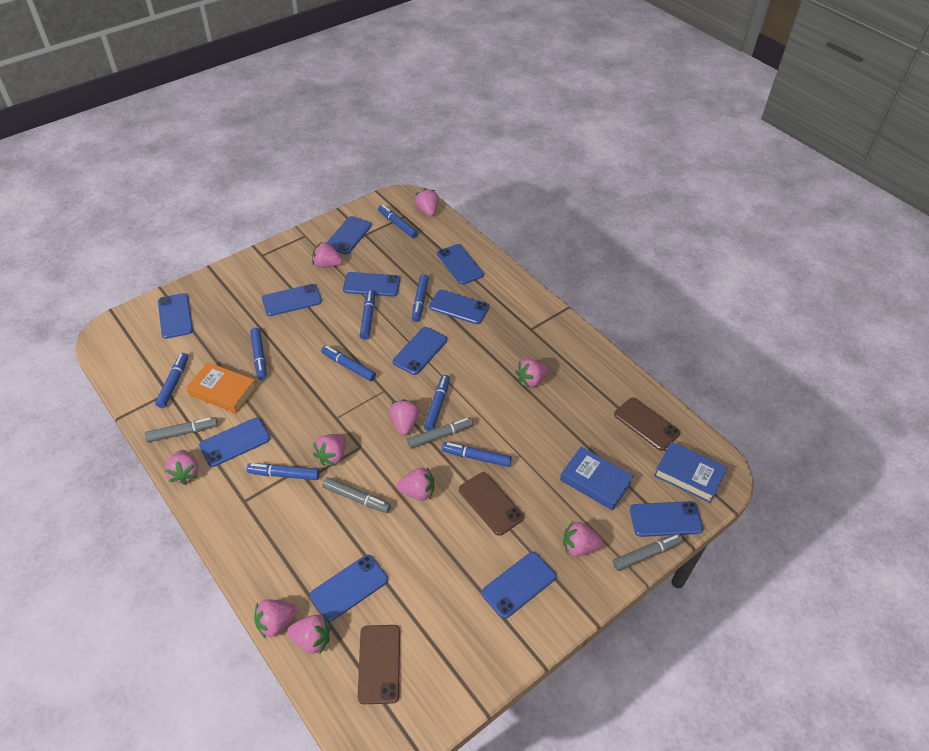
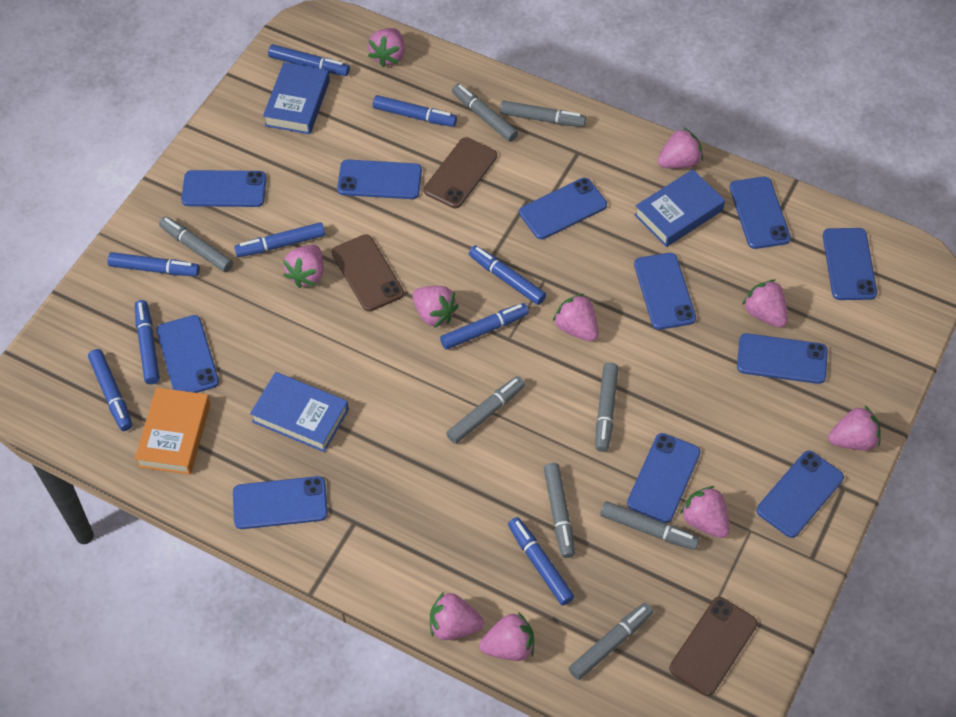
blue book: 2 -> 3
grey marker: 4 -> 8

